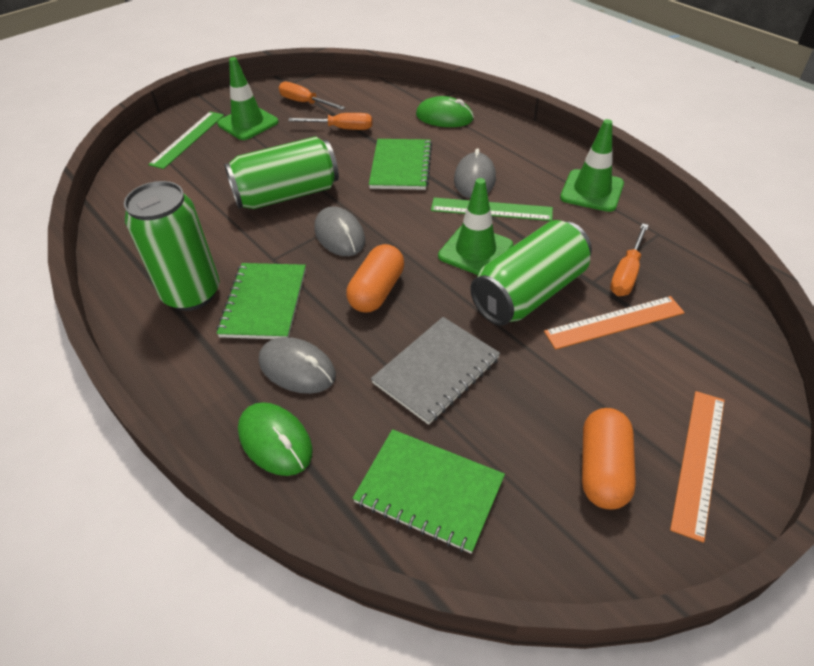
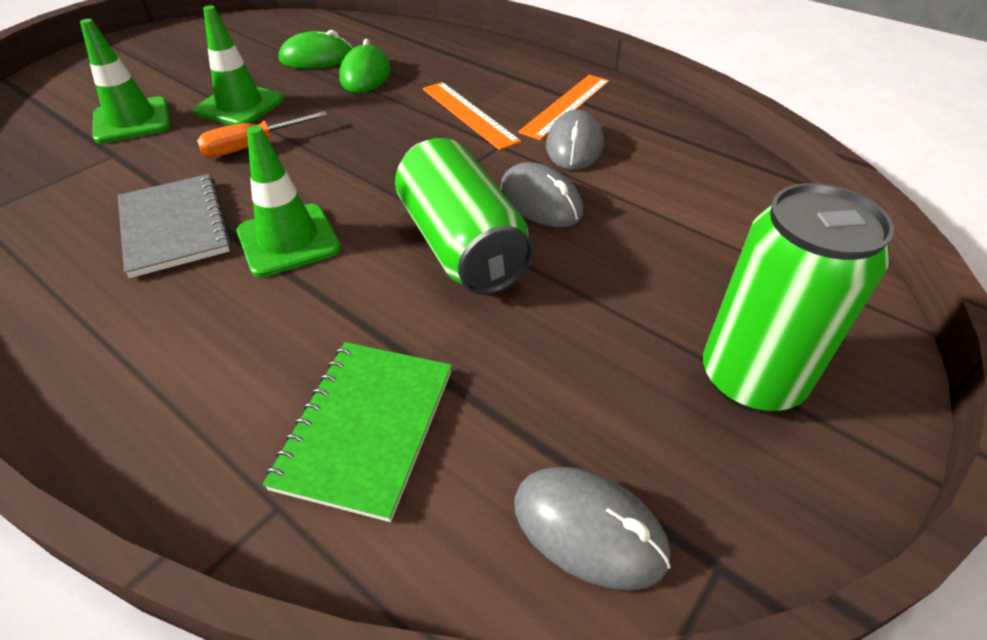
green can: 3 -> 2
green notebook: 3 -> 1
green ruler: 2 -> 0
orange capsule: 2 -> 0
orange screwdriver: 3 -> 1

